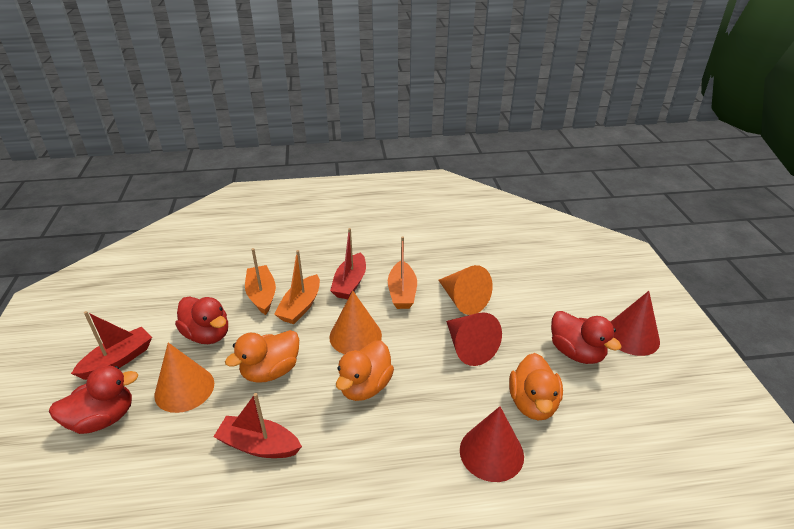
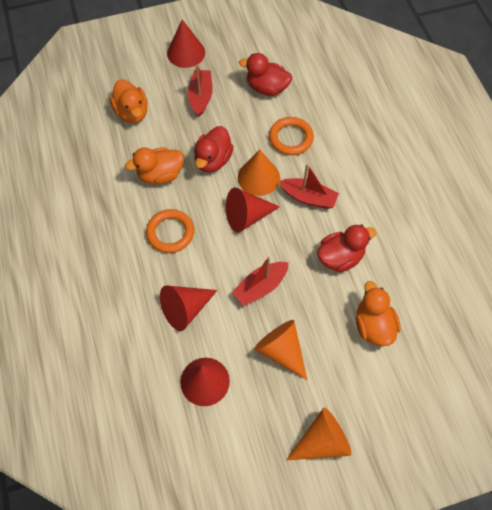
orange boat: 3 -> 0
orange ring: 0 -> 2
red cone: 3 -> 4

